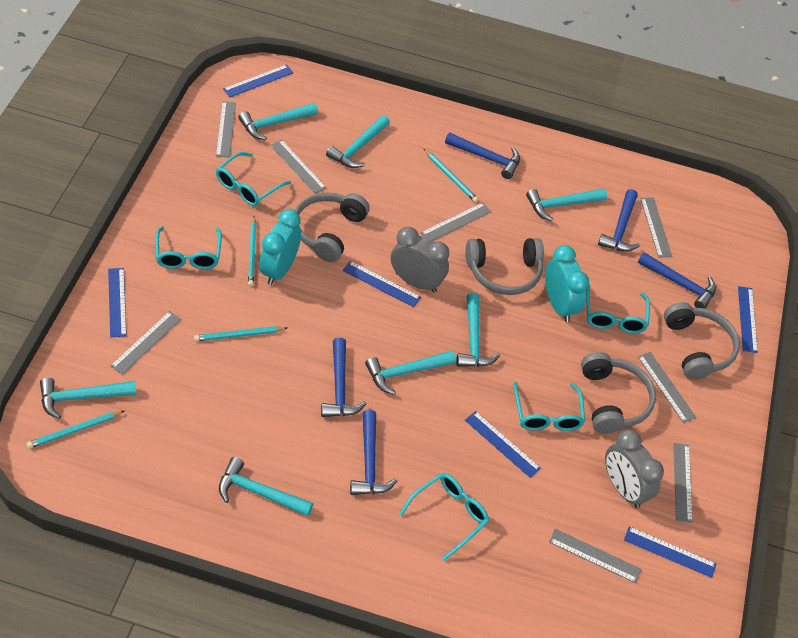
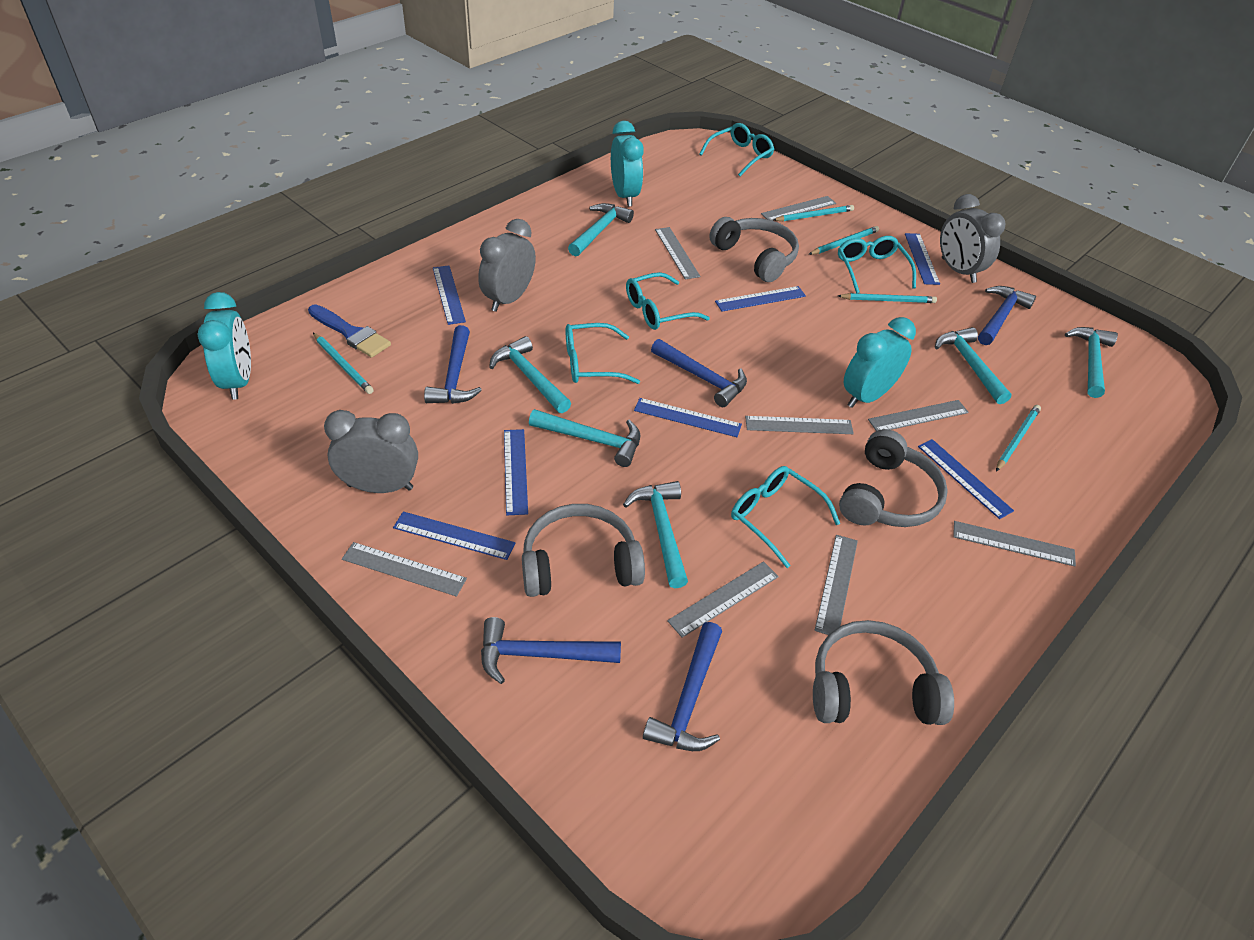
blue brush: 0 -> 1
blue ruler: 6 -> 7
grey clock: 2 -> 3
turquoise clock: 2 -> 3
turquoise hammer: 7 -> 6
turquoise pencil: 4 -> 5

